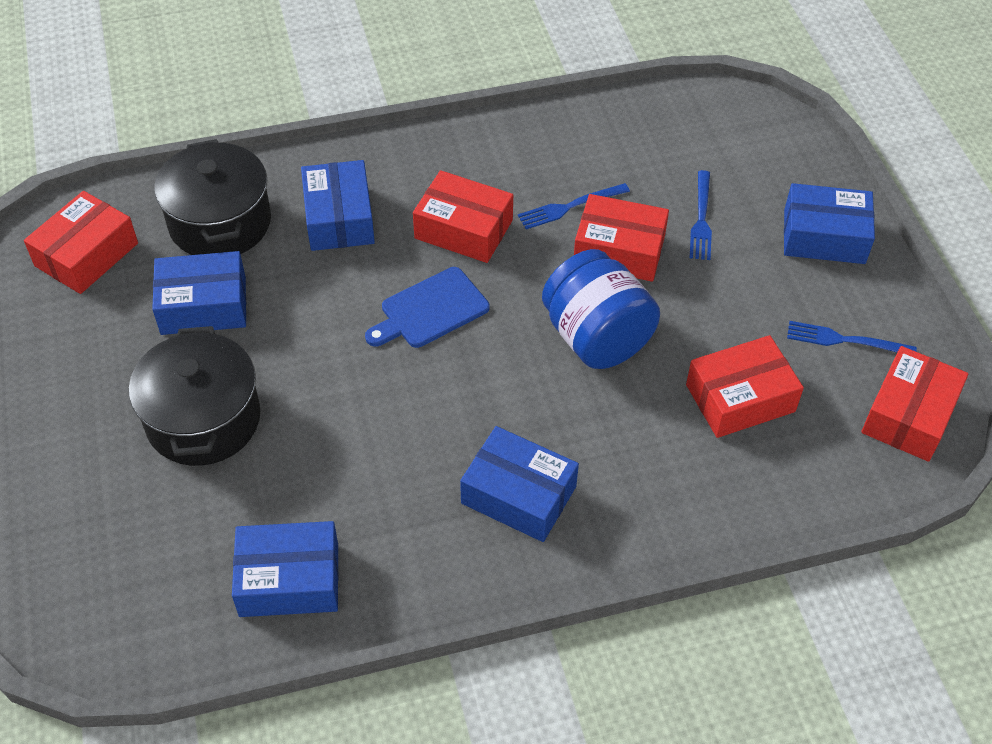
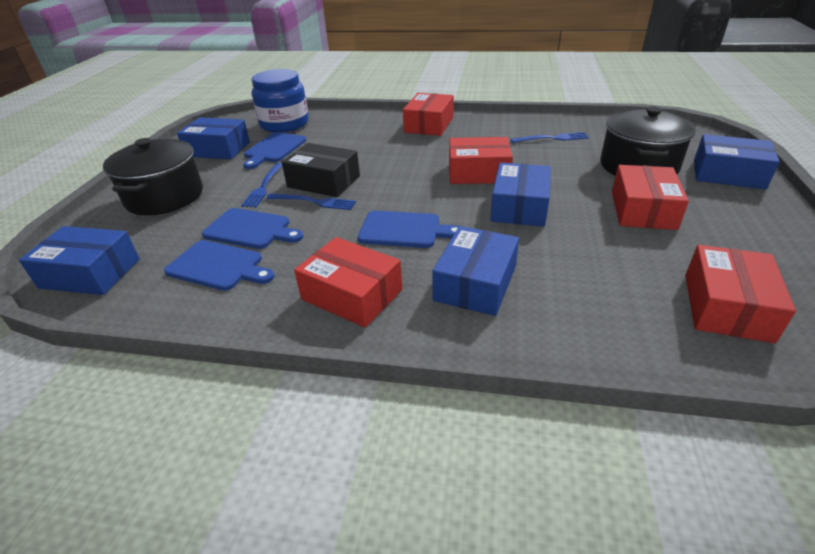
black box: 0 -> 1
blue cutting board: 1 -> 4

